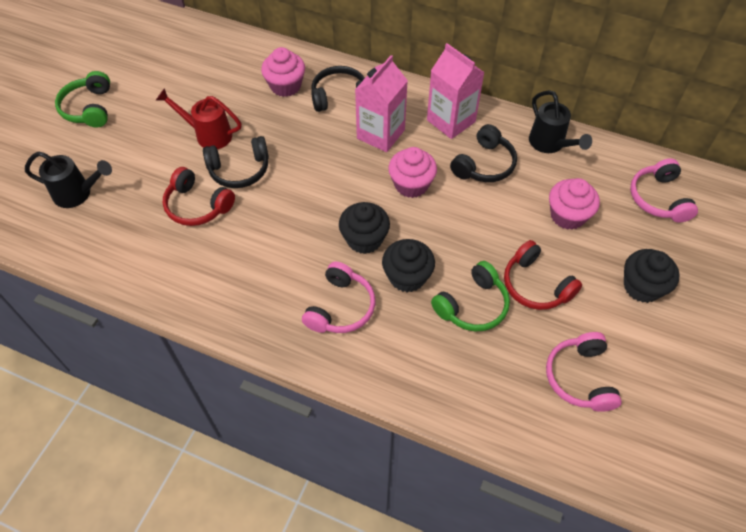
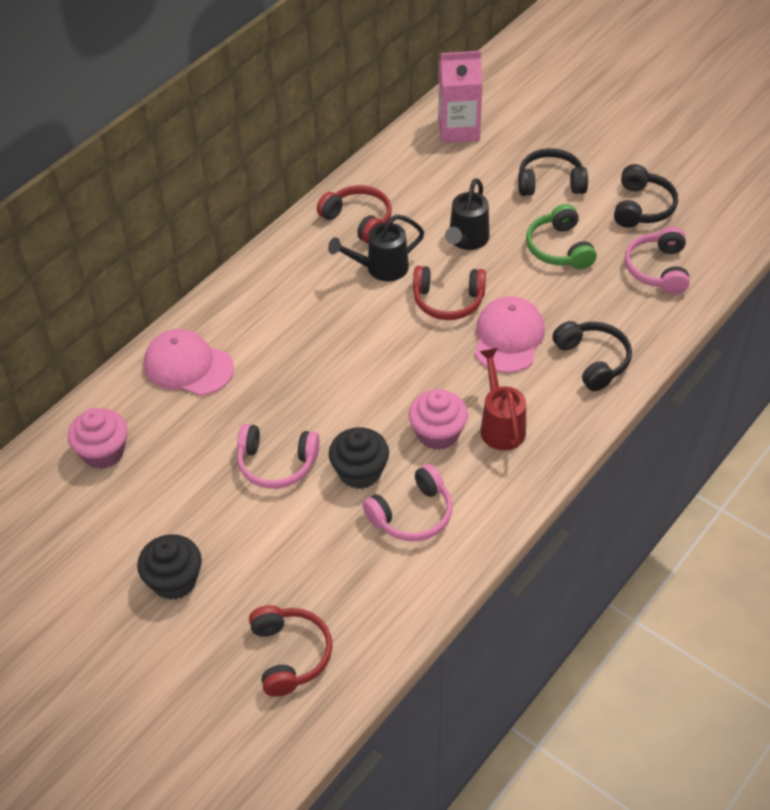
black cupcake: 3 -> 2
green headphones: 2 -> 1
pink cap: 0 -> 2
pink carton: 2 -> 1
pink cupcake: 3 -> 2
red headphones: 2 -> 3

